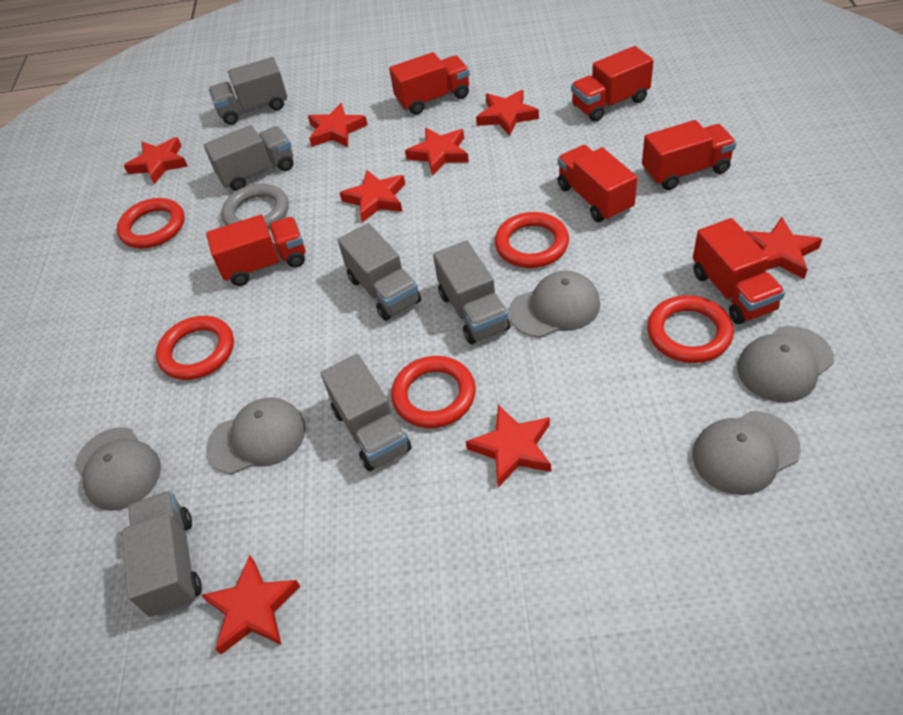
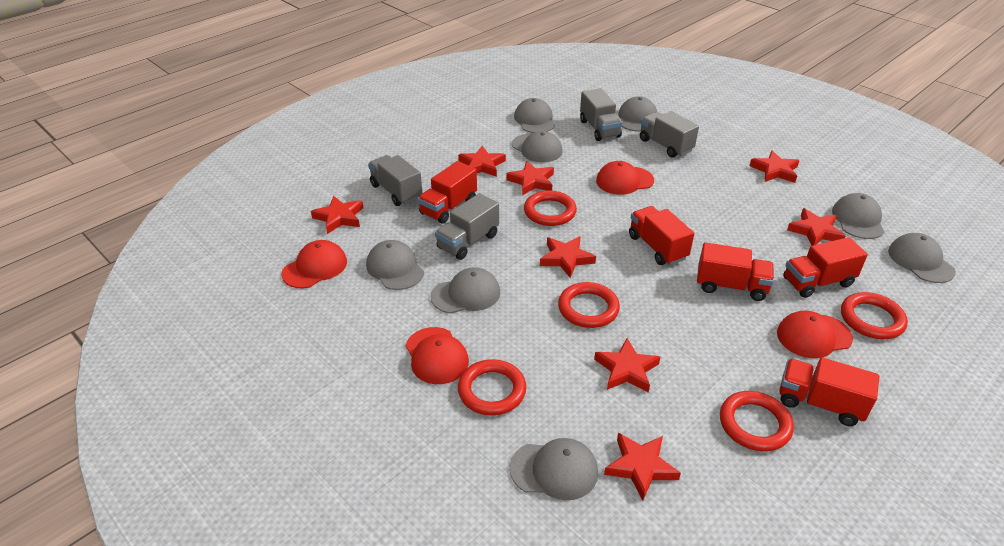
grey cap: 5 -> 8
grey ring: 1 -> 0
grey truck: 6 -> 4
red cap: 0 -> 4
red truck: 6 -> 5

